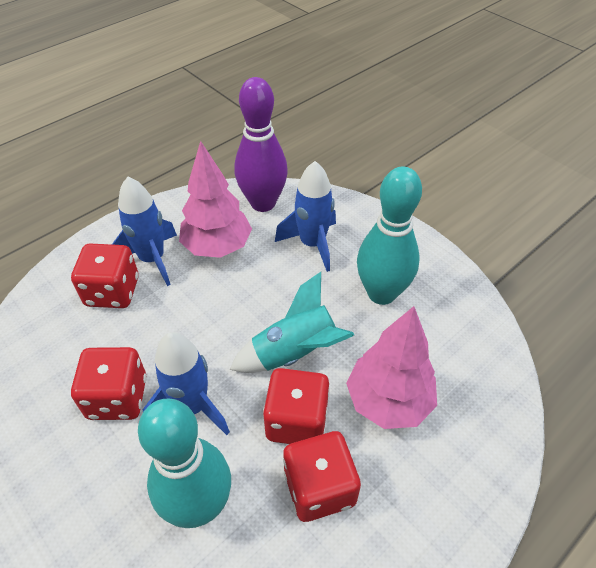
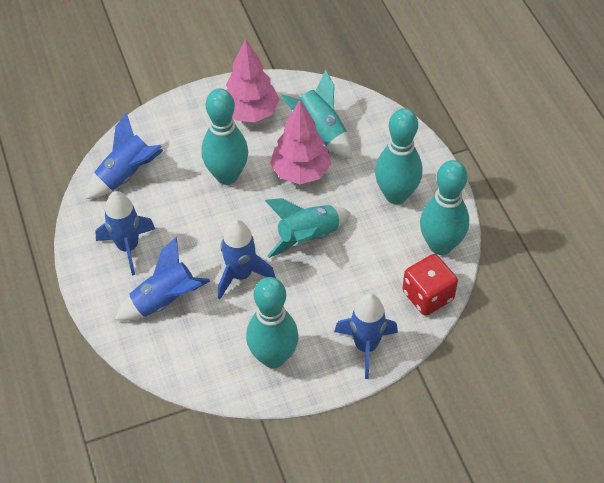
blue rocket: 3 -> 5
purple bowling pin: 1 -> 0
red dice: 4 -> 1
turquoise bowling pin: 2 -> 4
turquoise rocket: 1 -> 2

